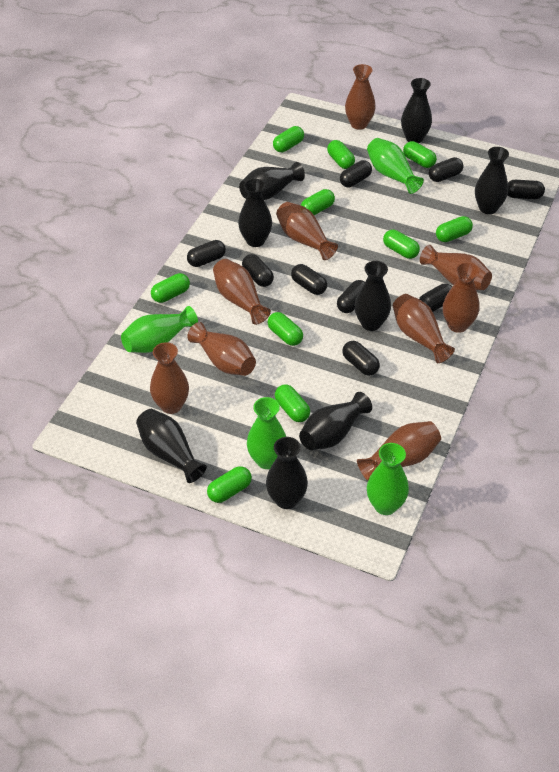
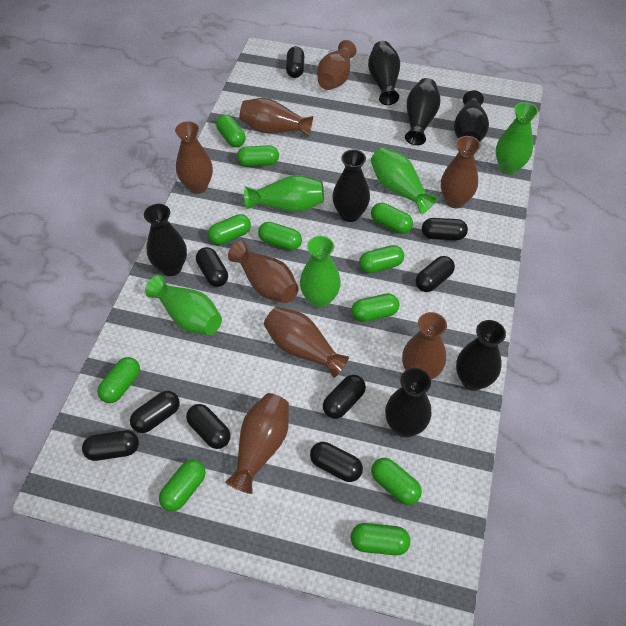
black vase: 8 -> 7
brown vase: 9 -> 8
green capsule: 10 -> 11
green vase: 4 -> 5

